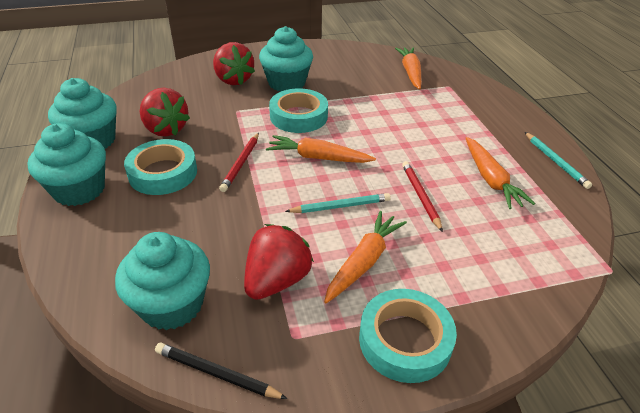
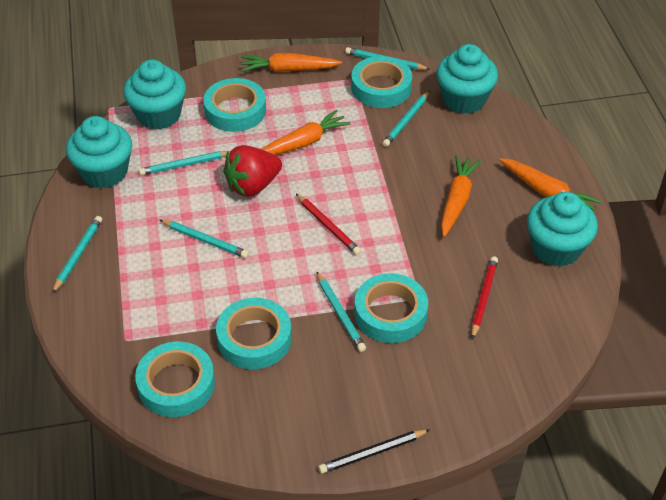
red strawberry: 3 -> 1
turquoise pencil: 2 -> 6
turquoise tape: 3 -> 5

